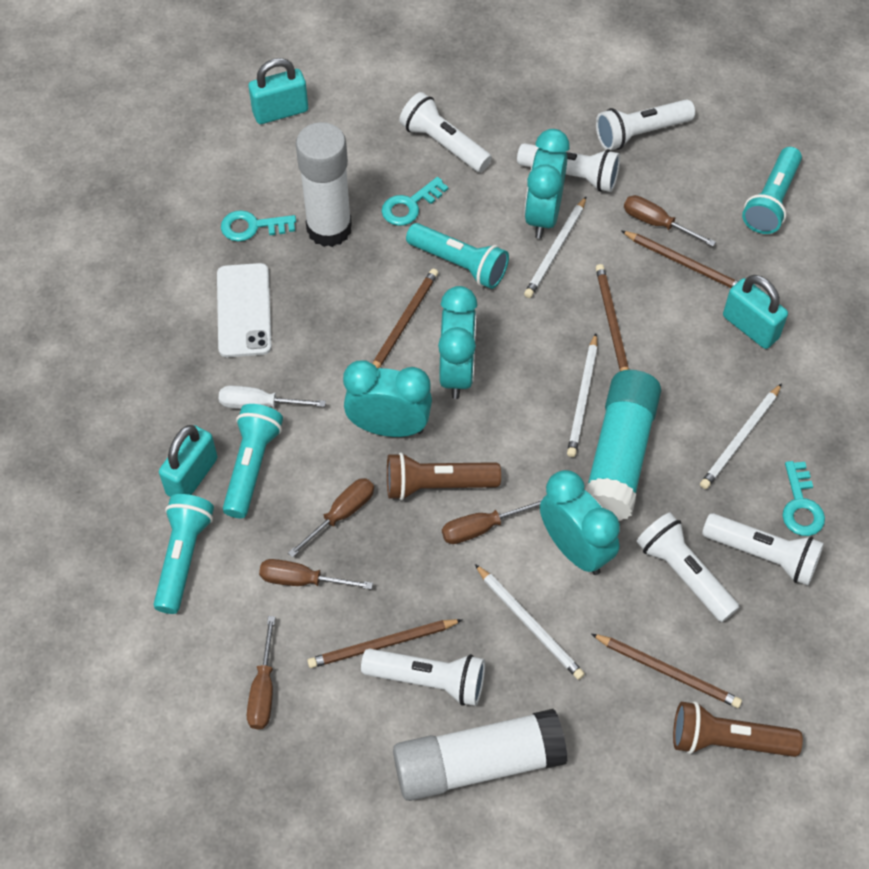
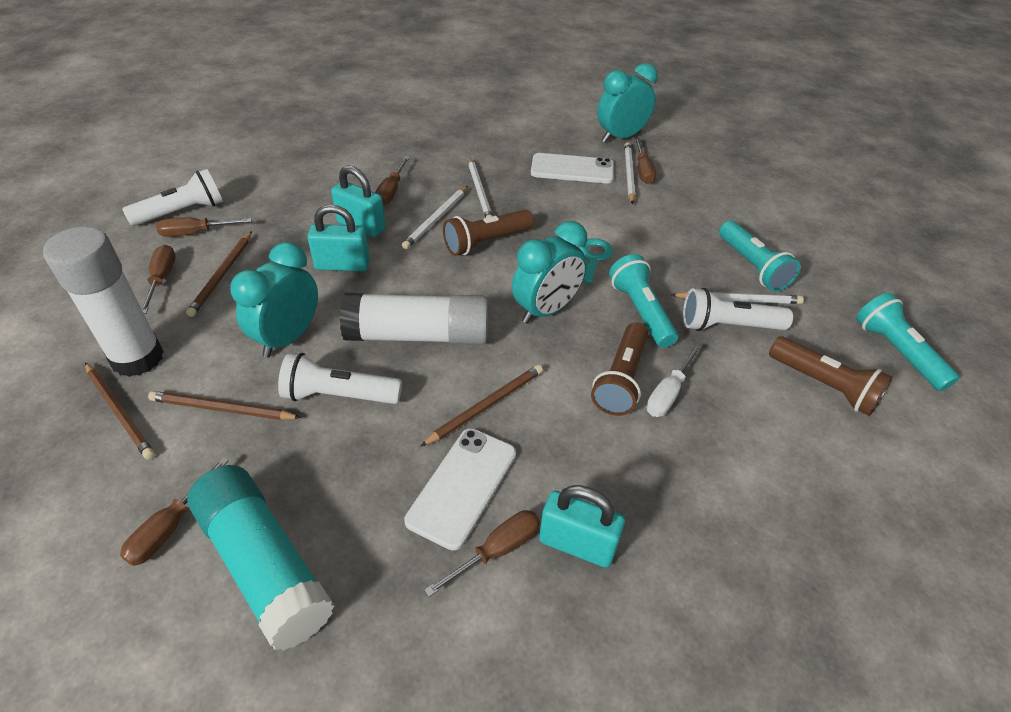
brown flashlight: 2 -> 3
brown pencil: 5 -> 4
brown screwdriver: 5 -> 6
turquoise clock: 4 -> 3
turquoise flashlight: 4 -> 3
turquoise key: 3 -> 1
white flashlight: 6 -> 3
white phone: 1 -> 2

